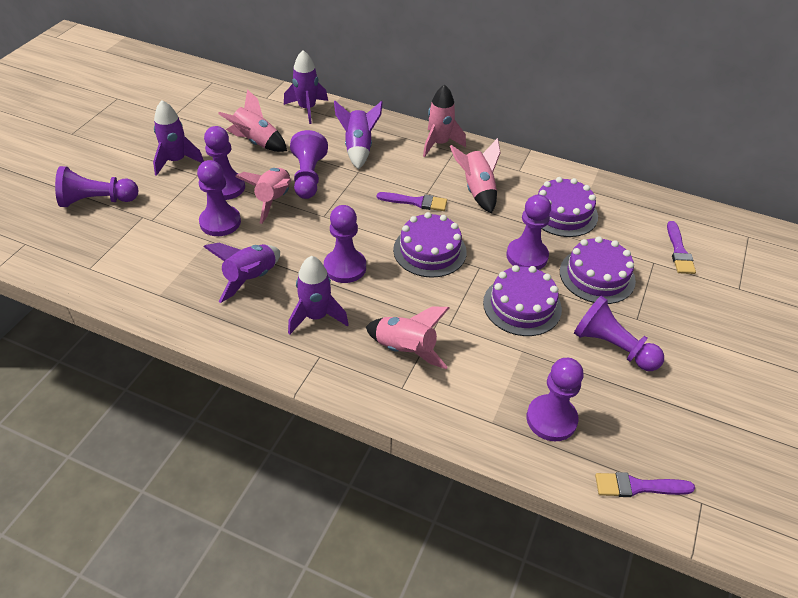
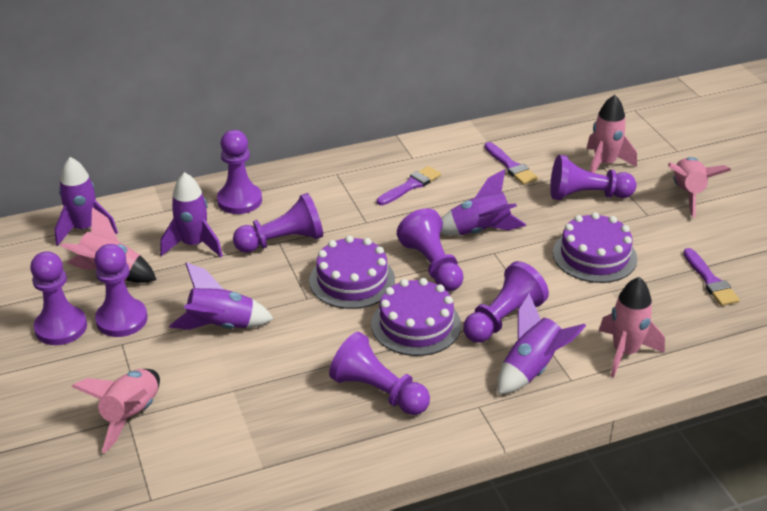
purple cake: 4 -> 3

